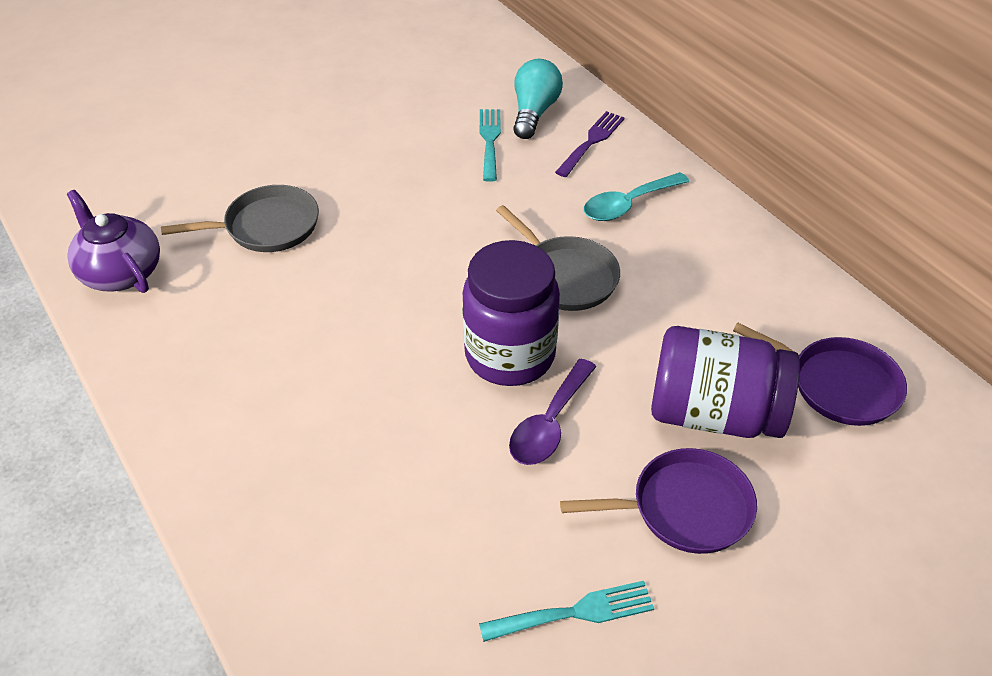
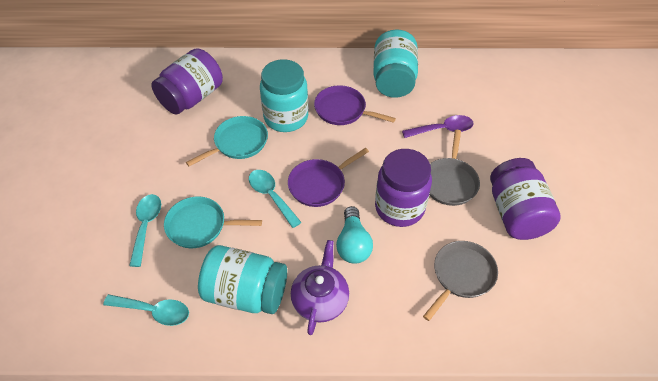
purple fork: 1 -> 0
purple jar: 2 -> 3
turquoise fork: 2 -> 0
turquoise jar: 0 -> 3
turquoise pan: 0 -> 2
turquoise spoon: 1 -> 3

